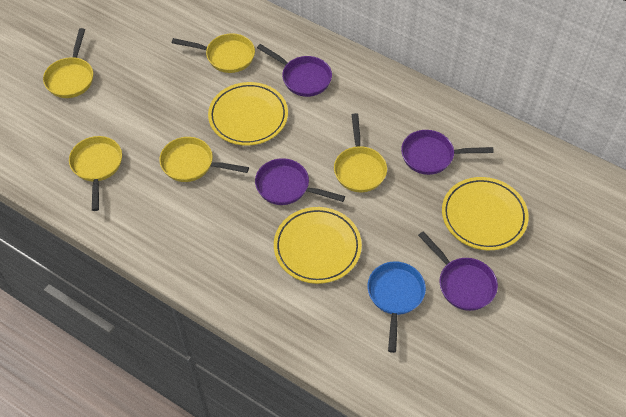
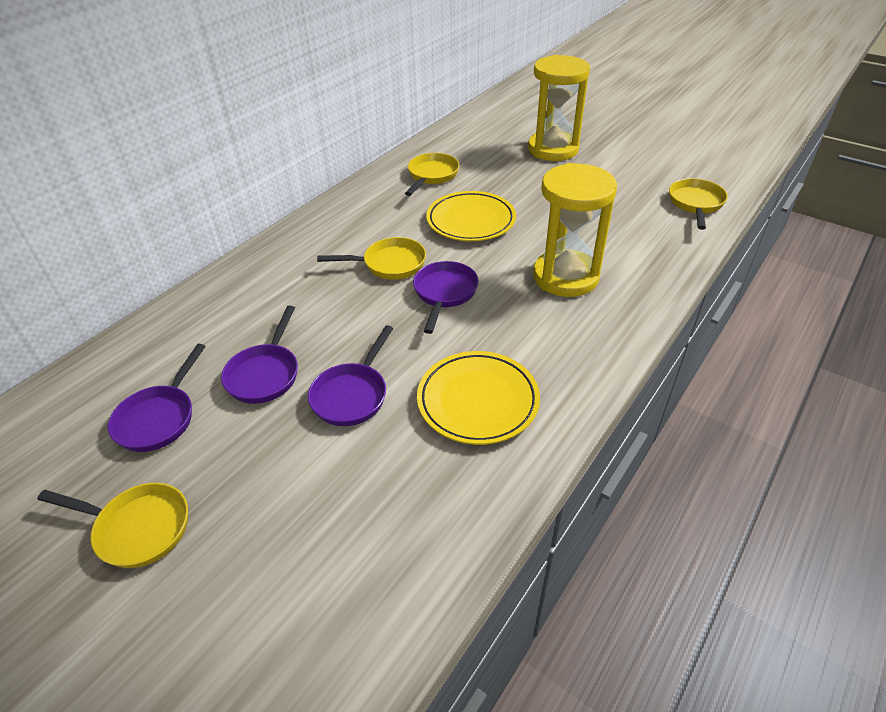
blue pan: 1 -> 0
yellow hourglass: 0 -> 2
yellow pan: 5 -> 4
yellow plate: 3 -> 2

